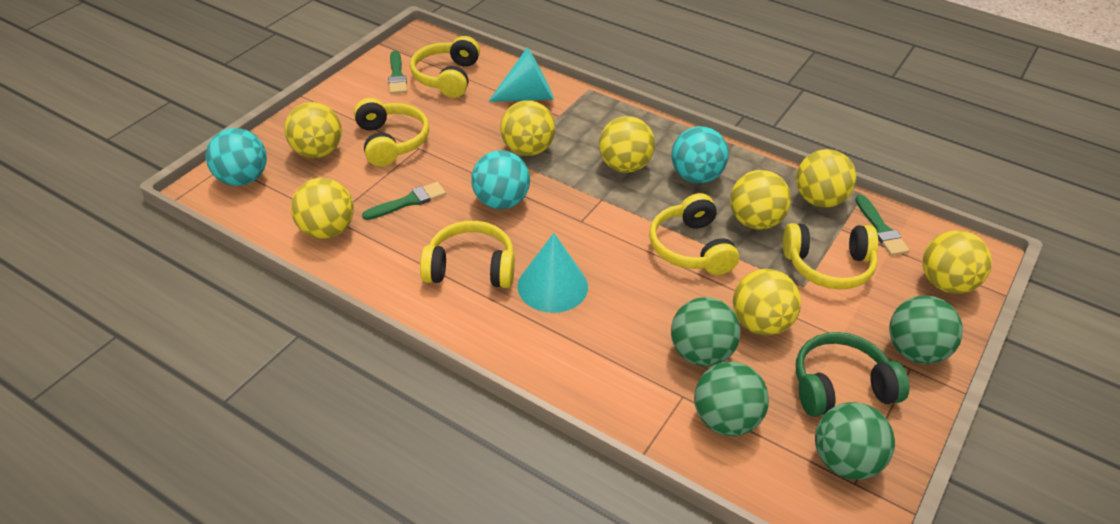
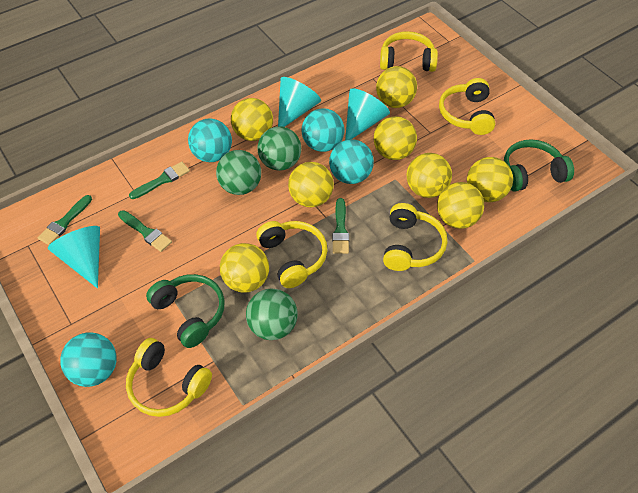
green ball: 4 -> 3
green brush: 3 -> 4
green headphones: 1 -> 2
turquoise ball: 3 -> 4
turquoise cone: 2 -> 3

